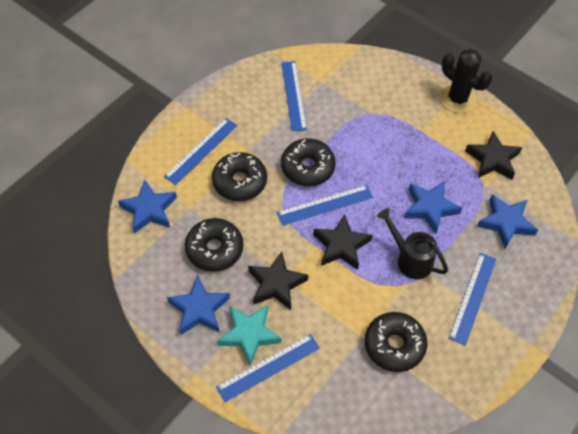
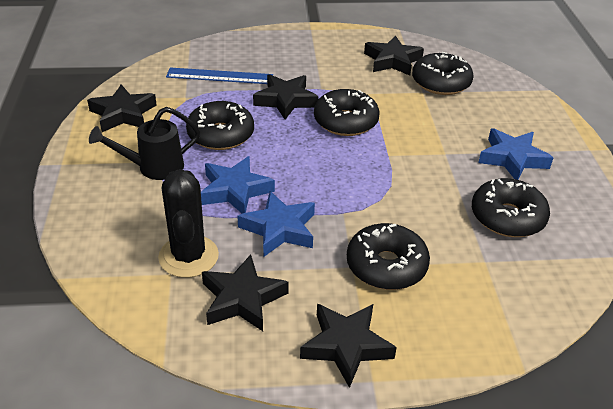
black donut: 4 -> 5
black star: 3 -> 5
blue ruler: 5 -> 1
blue star: 4 -> 3
turquoise star: 1 -> 0

